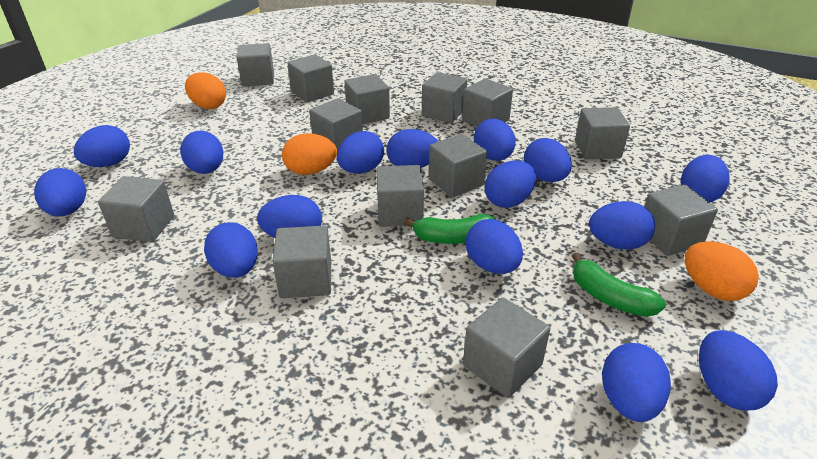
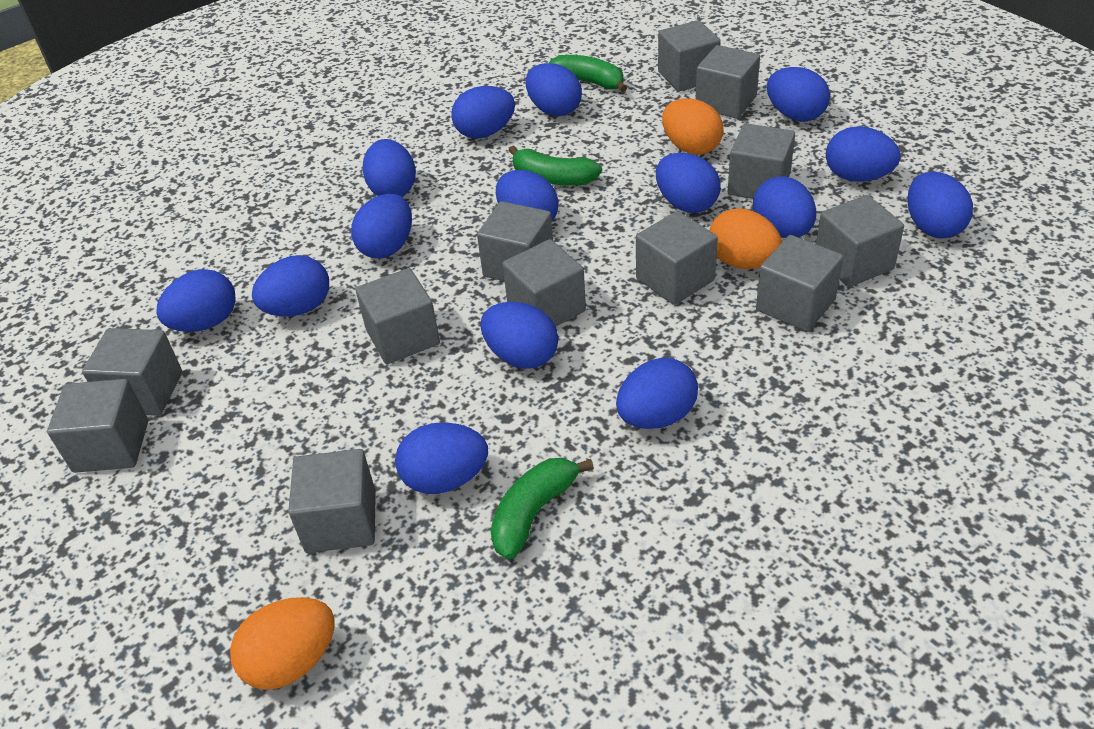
green banana: 2 -> 3
grey cube: 13 -> 12

